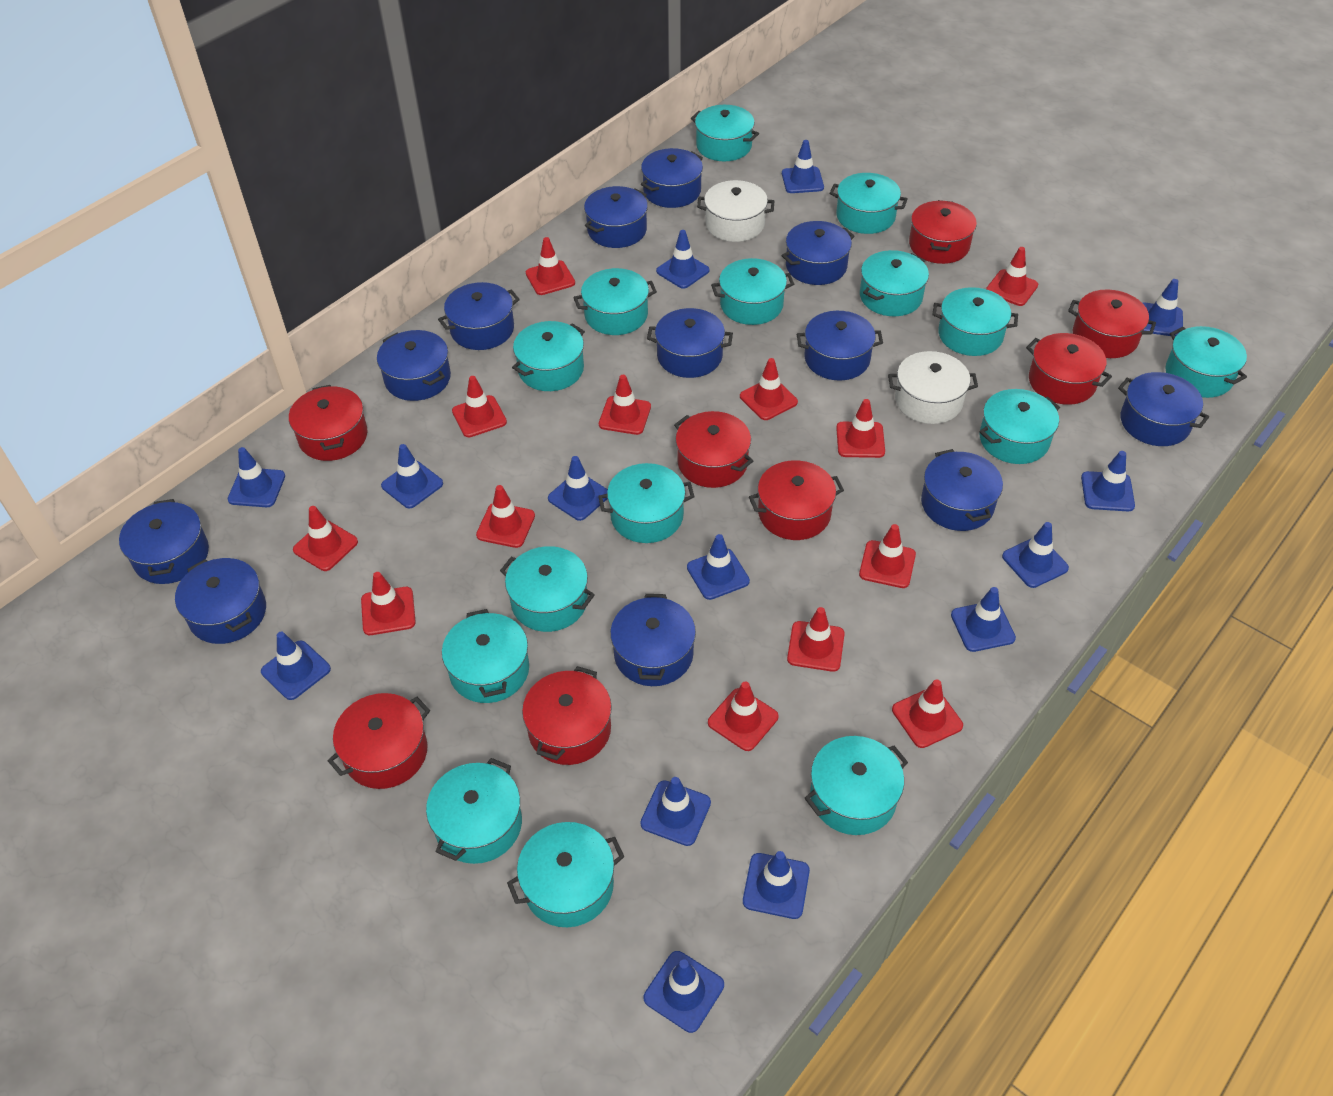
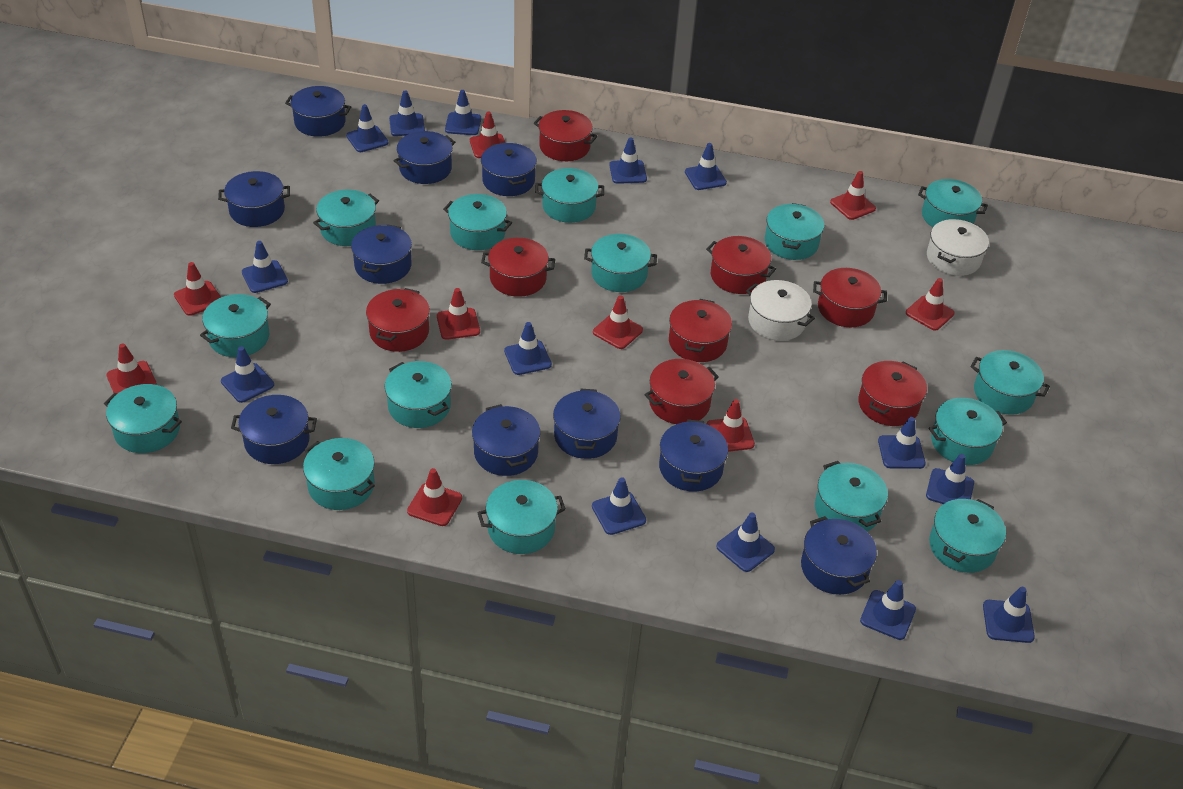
blue pot: 12 -> 10
red traffic cone: 13 -> 9

